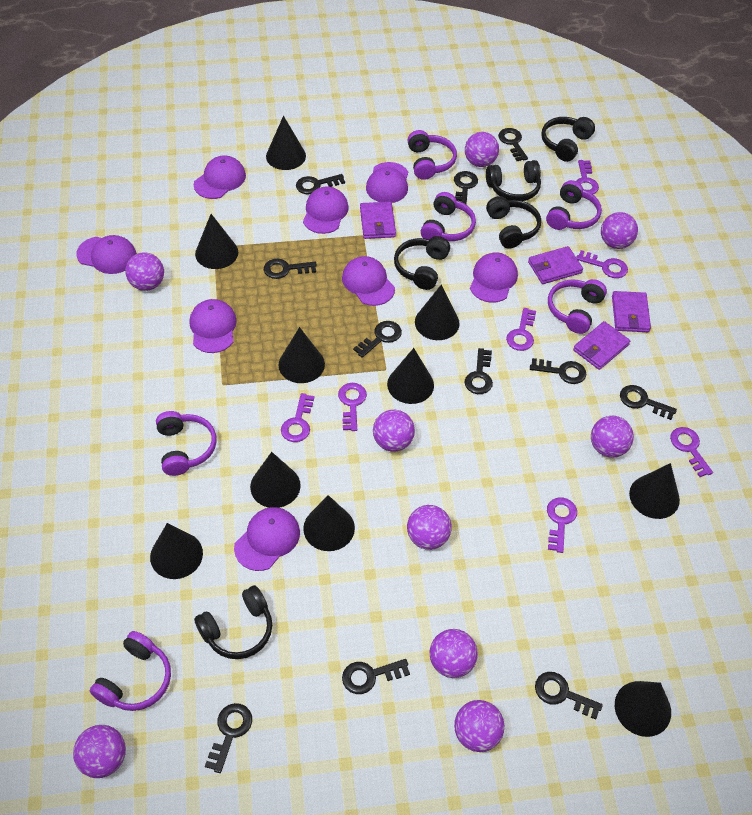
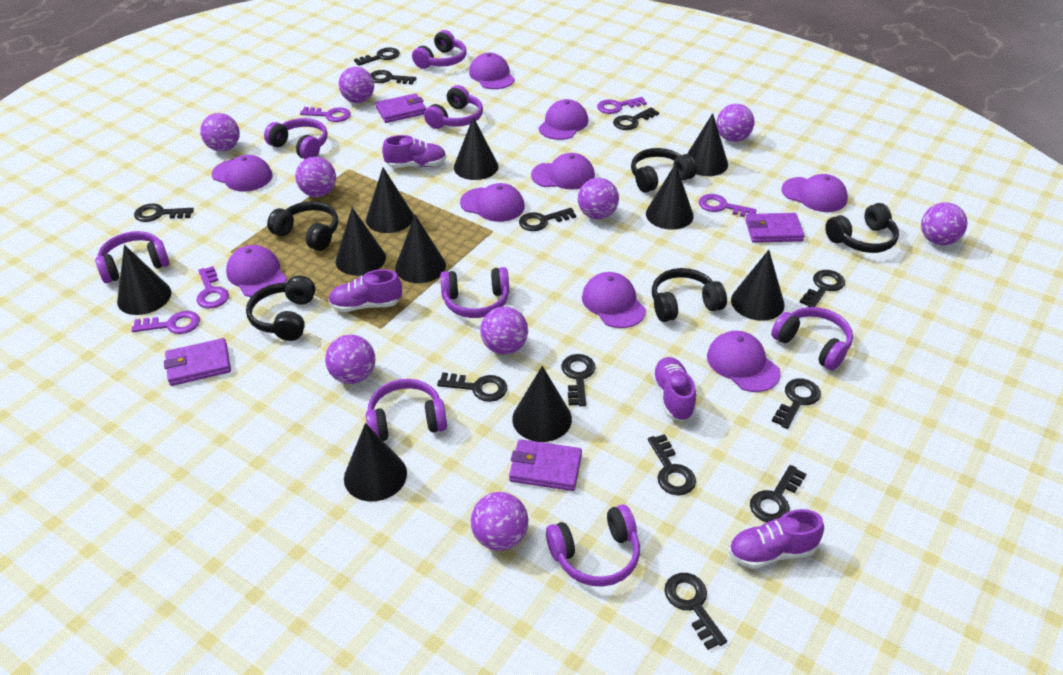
black key: 11 -> 12
purple cap: 8 -> 9
purple headphones: 6 -> 8
purple key: 7 -> 5
purple shoe: 0 -> 4

